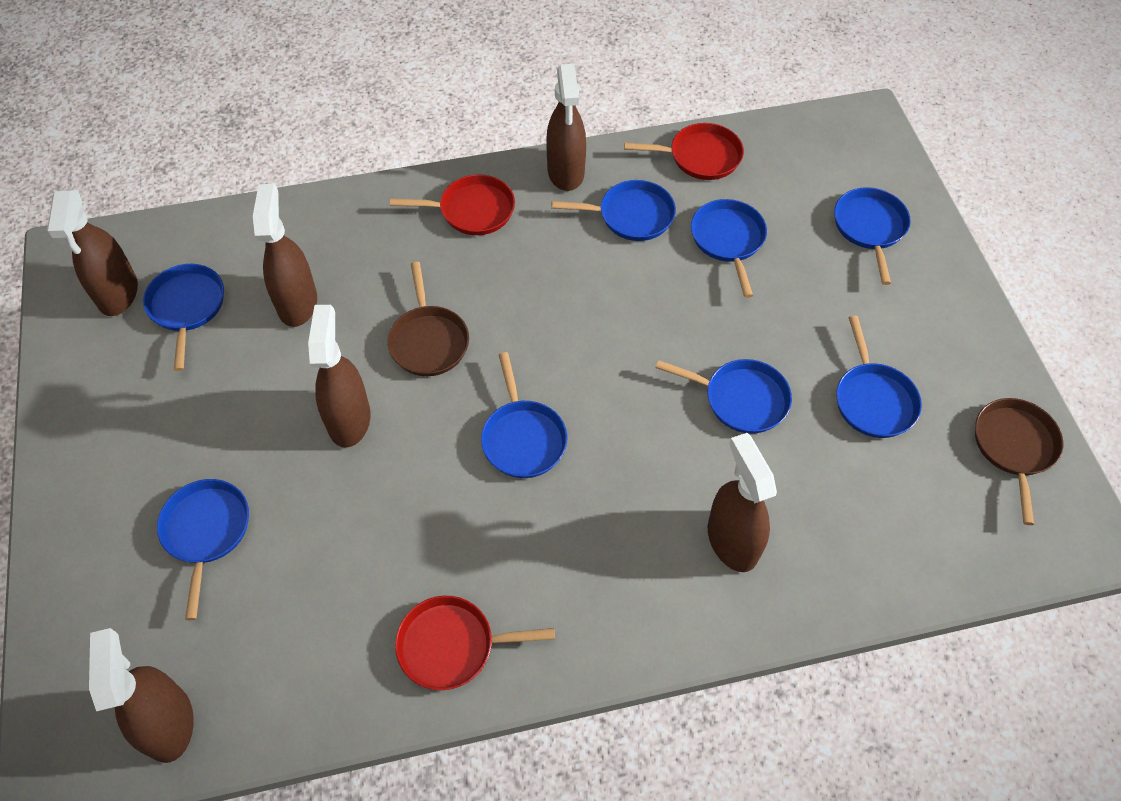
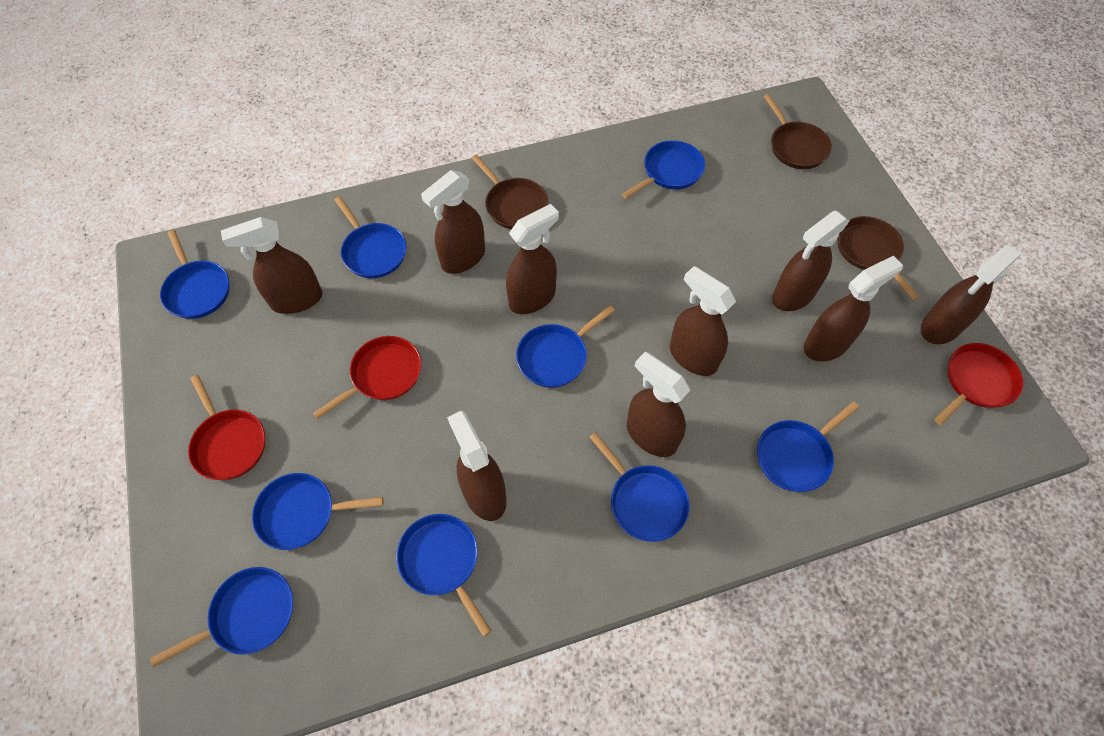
blue pan: 8 -> 9
brown pan: 2 -> 3
brown spray bottle: 6 -> 9

